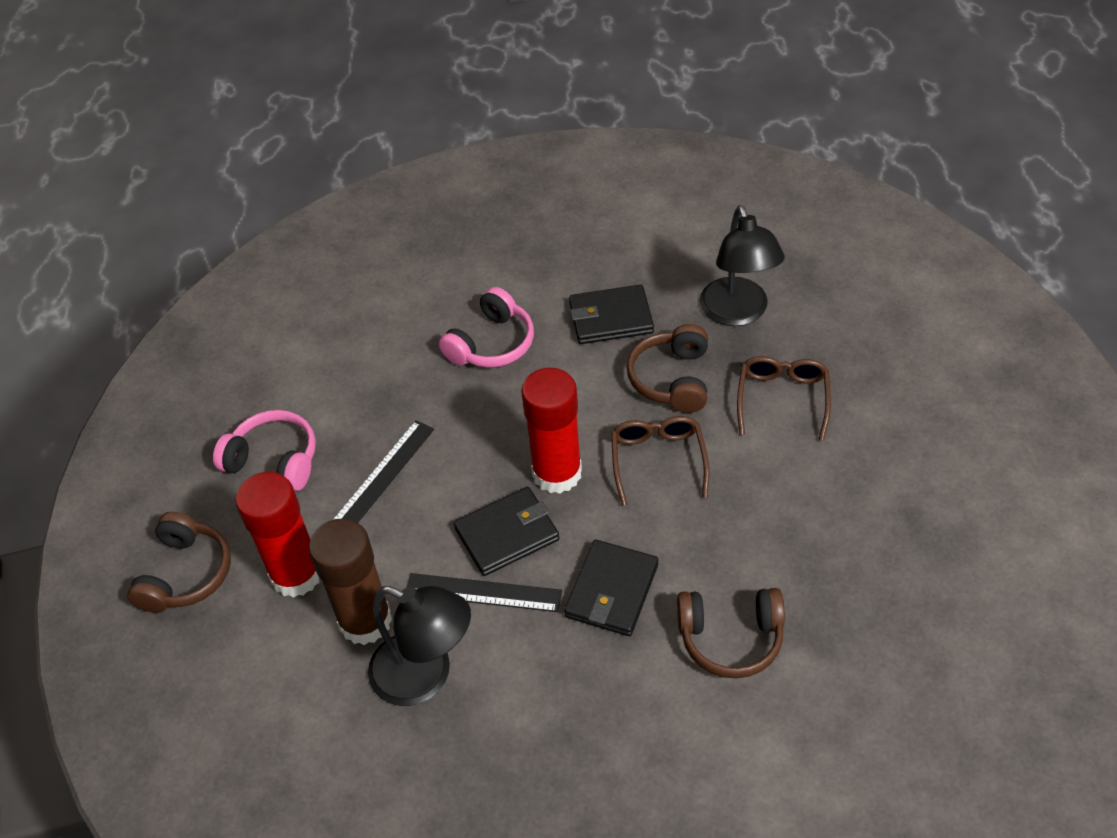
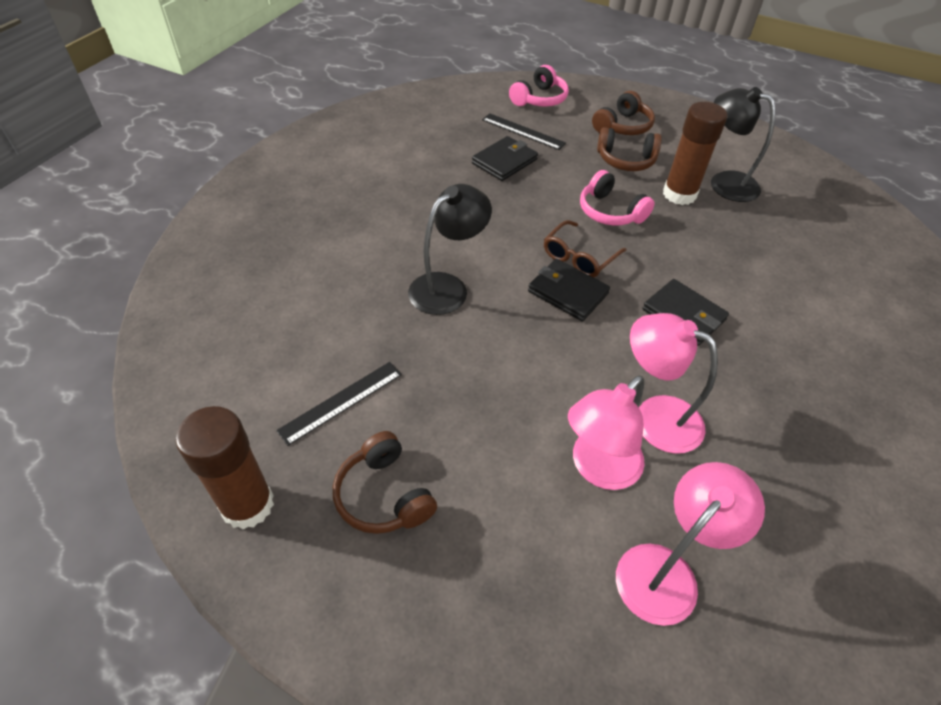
brown glasses: 2 -> 1
brown glue stick: 1 -> 2
pink lamp: 0 -> 3
red glue stick: 2 -> 0

